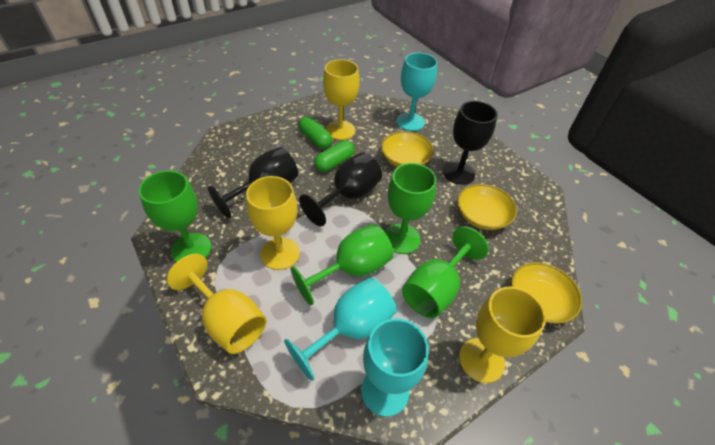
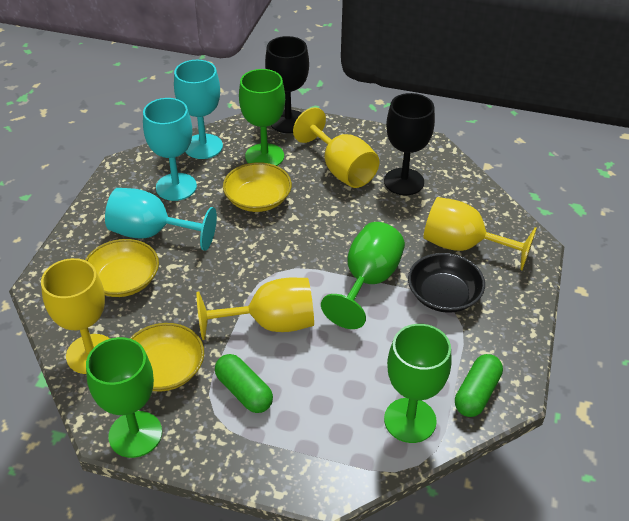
black bowl: 0 -> 1
black goblet: 3 -> 2

